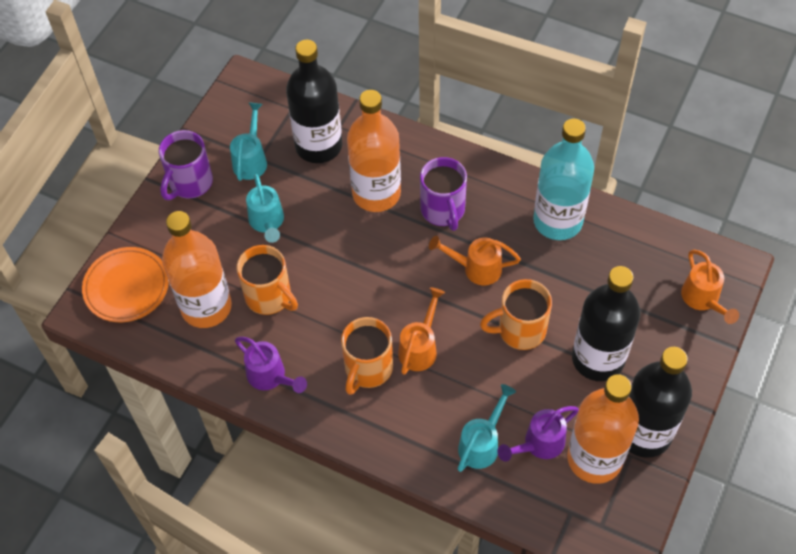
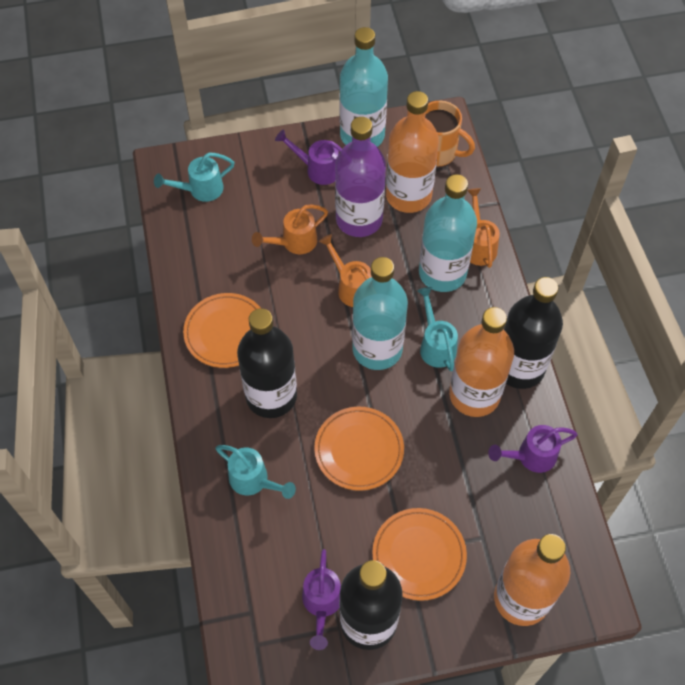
orange mug: 3 -> 1
orange plate: 1 -> 3
purple bottle: 0 -> 1
purple mug: 2 -> 0
purple watering can: 2 -> 3
turquoise bottle: 1 -> 3

